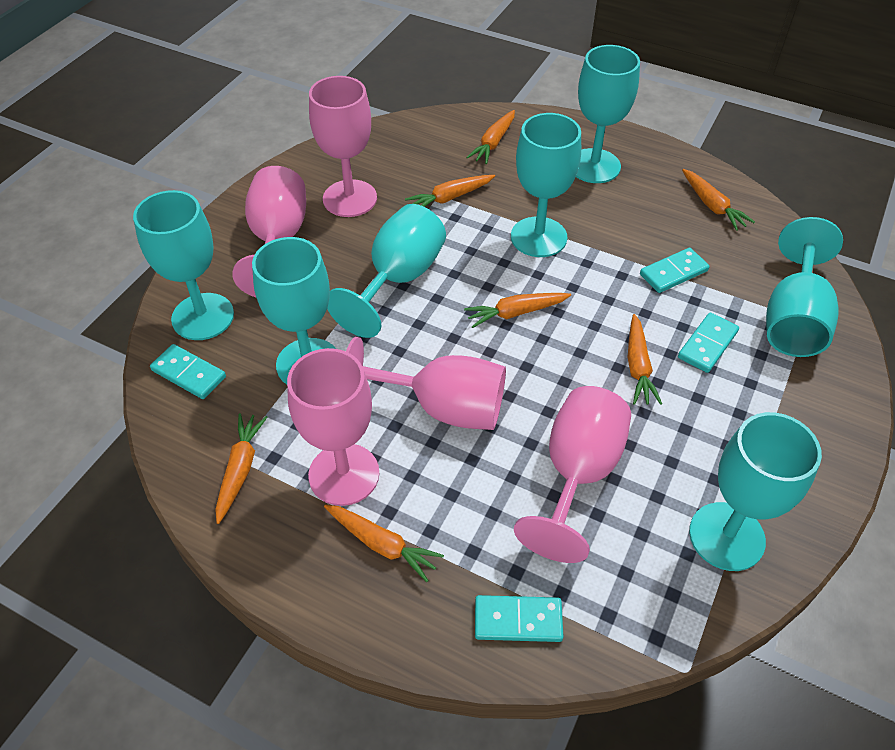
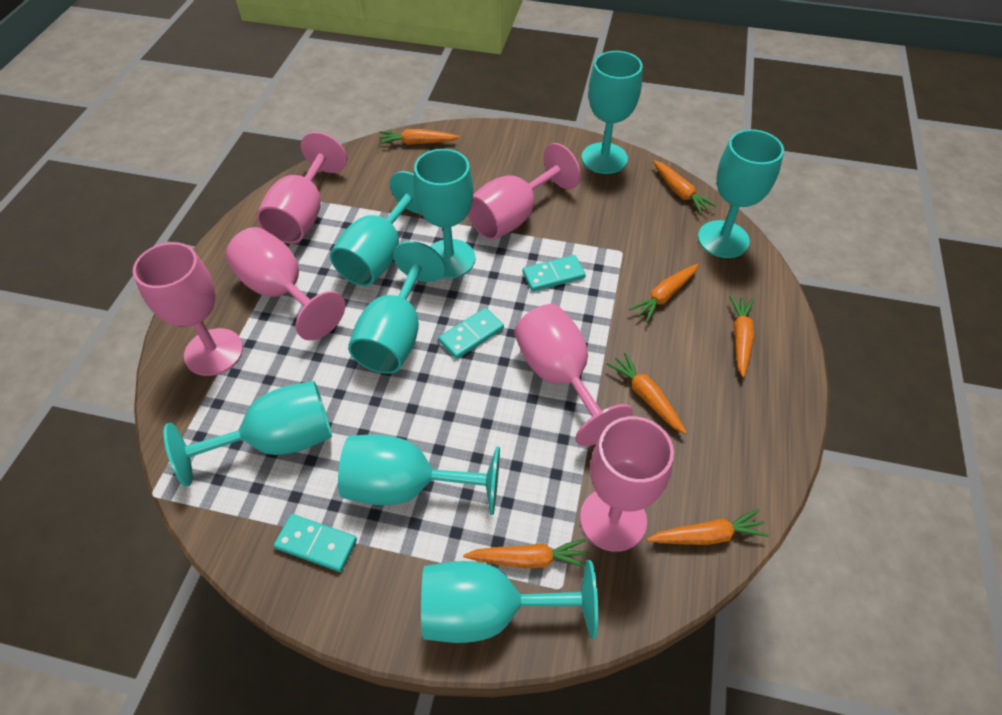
pink goblet: 5 -> 6
turquoise domino: 4 -> 3
turquoise goblet: 7 -> 8

